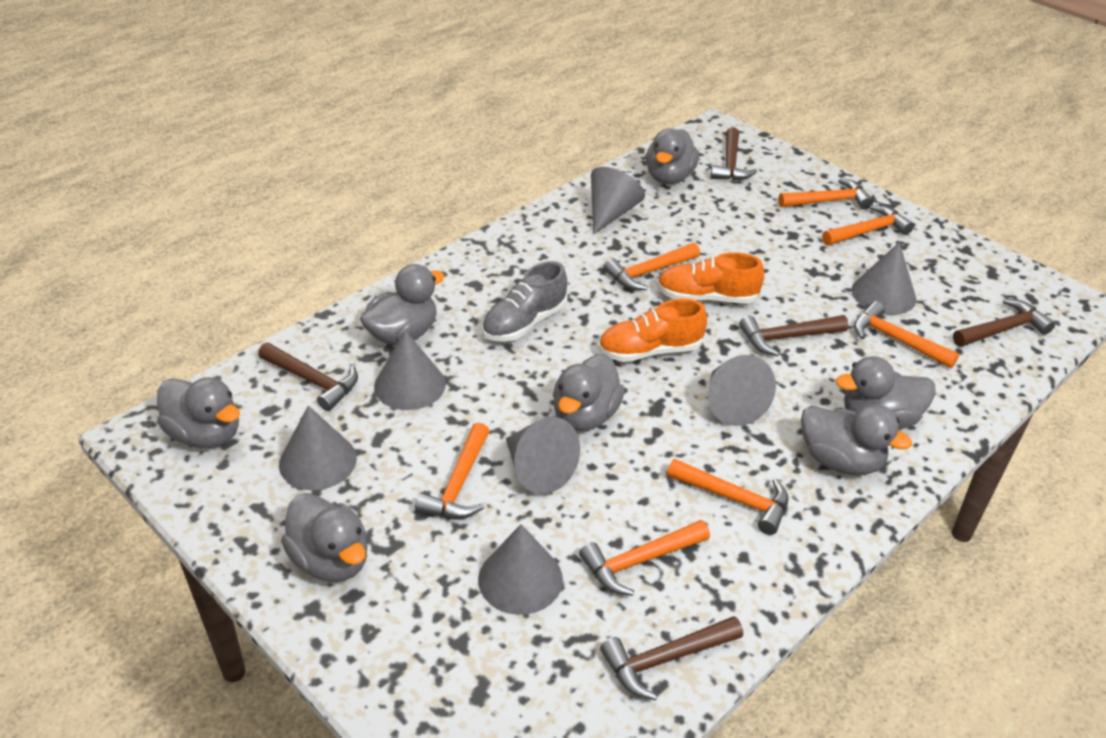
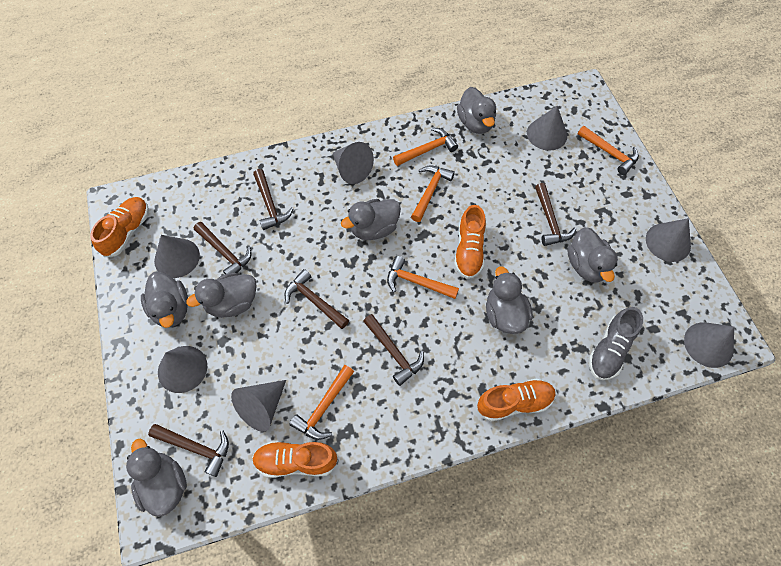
brown hammer: 5 -> 6
orange hammer: 7 -> 5
orange shoe: 2 -> 4

